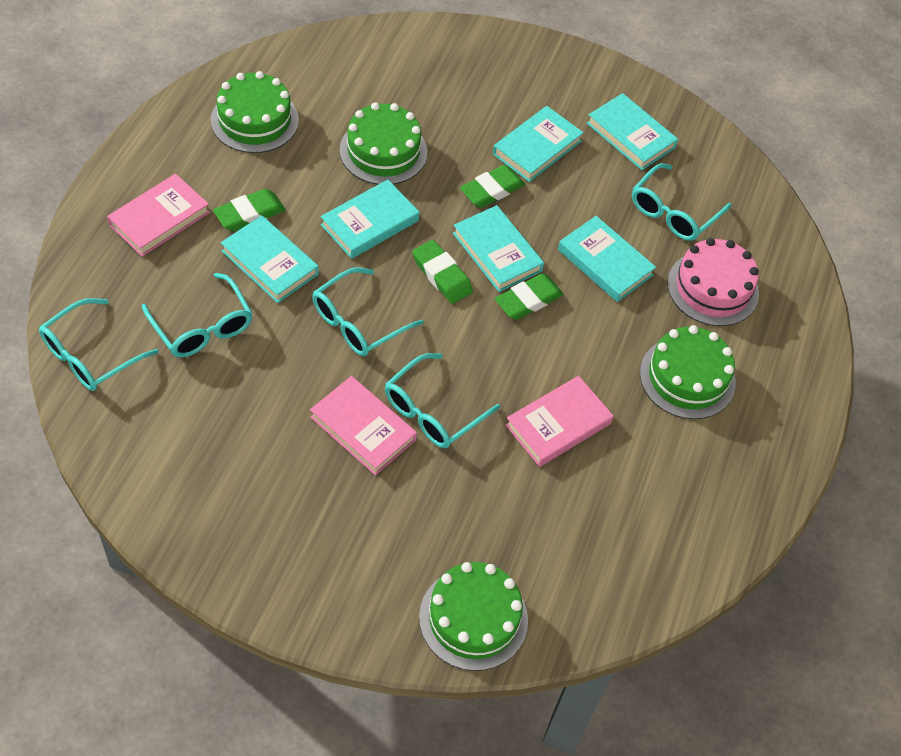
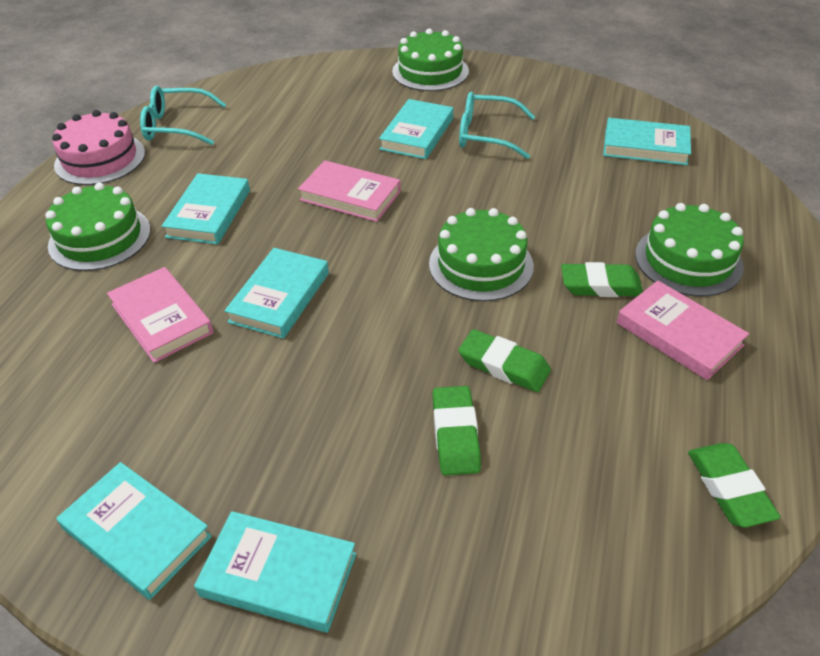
turquoise glasses: 5 -> 2

